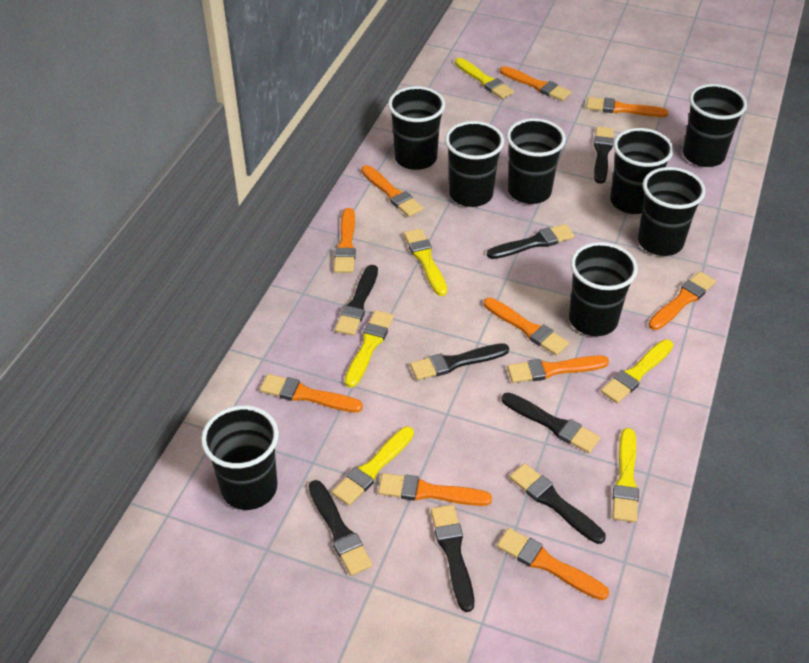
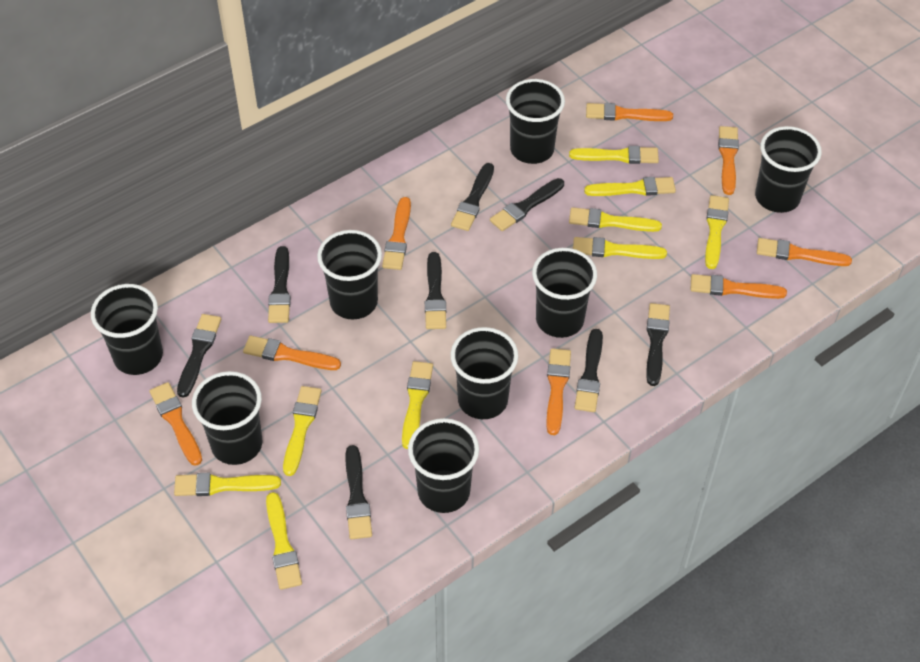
orange brush: 10 -> 8
yellow brush: 6 -> 9

